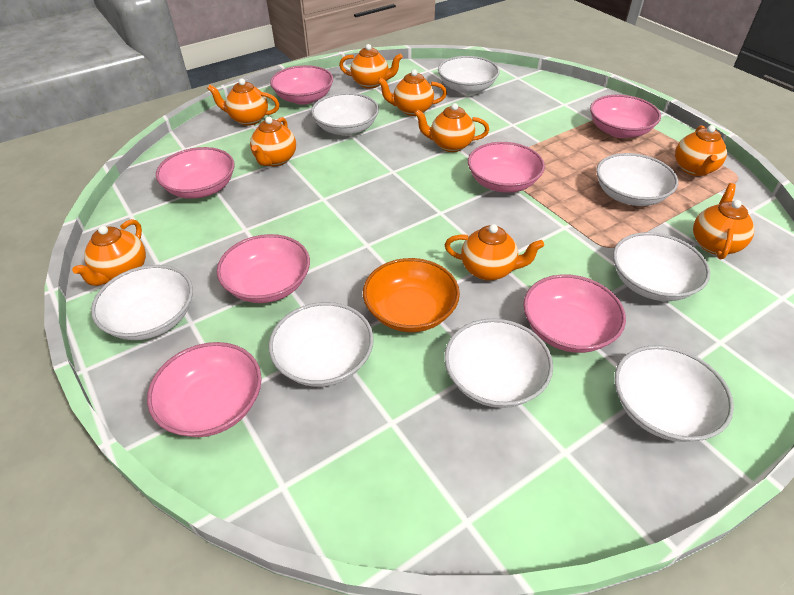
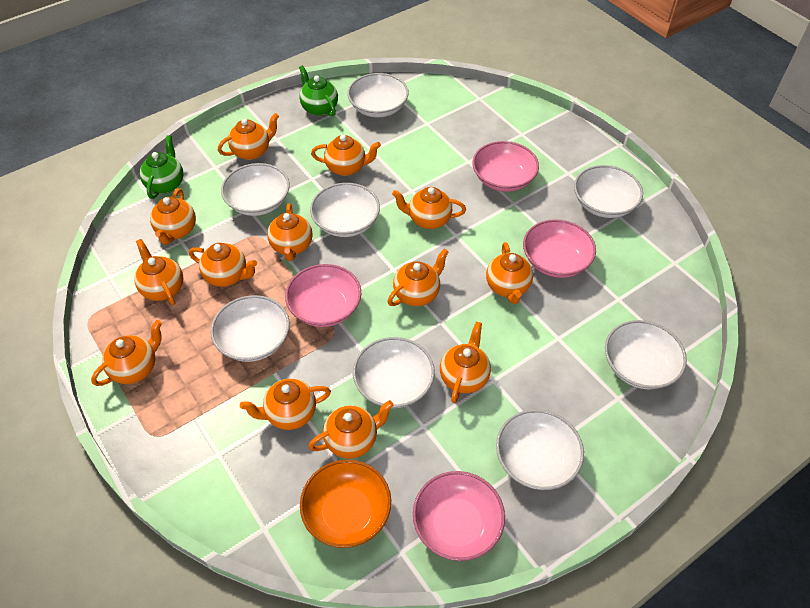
green teapot: 0 -> 2
orange teapot: 9 -> 13
pink bowl: 7 -> 4

